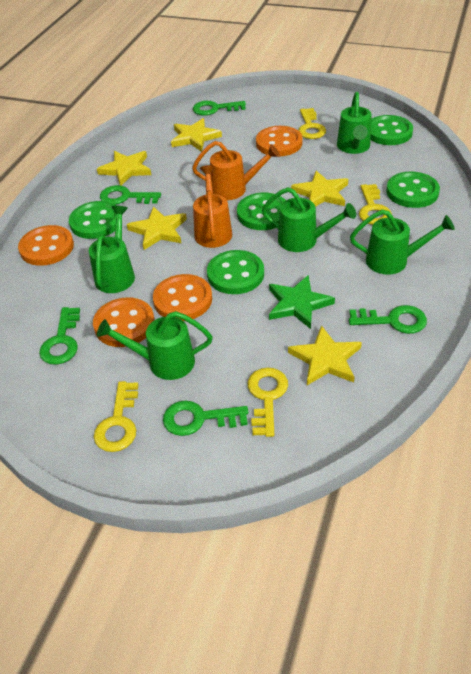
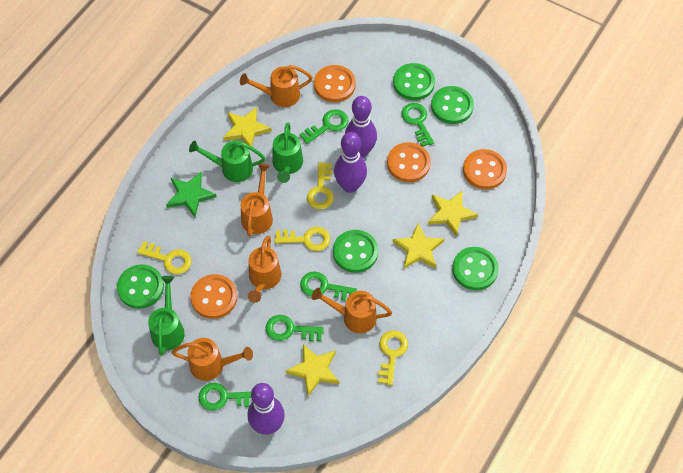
green watering can: 5 -> 3
orange watering can: 2 -> 5
purple bowling pin: 0 -> 3
yellow star: 5 -> 4

